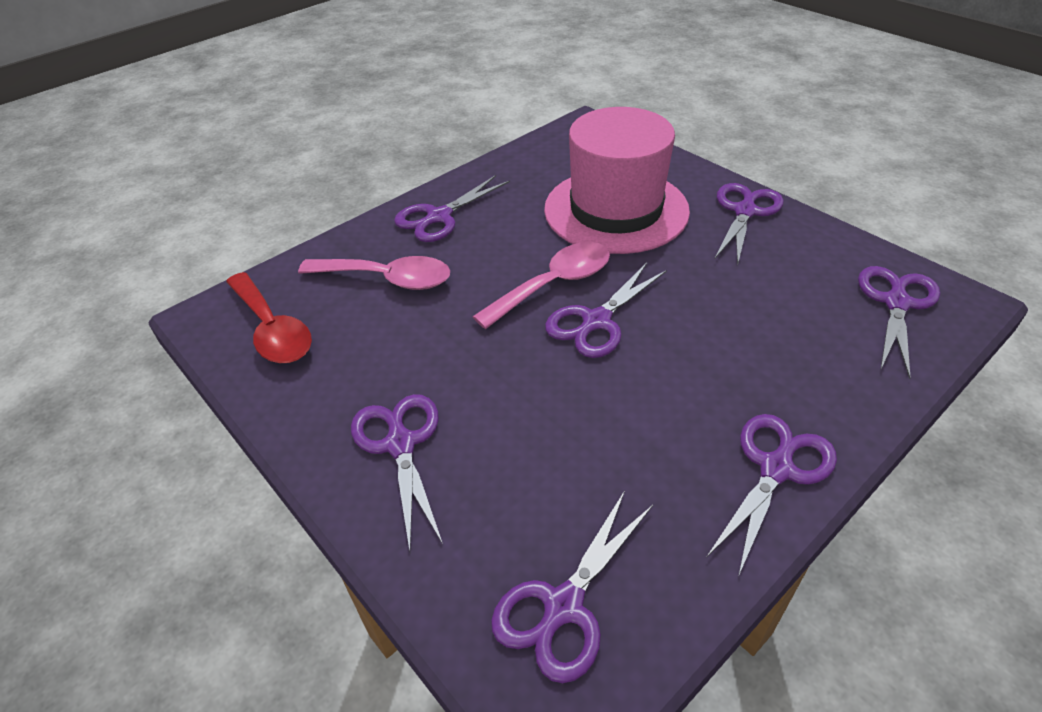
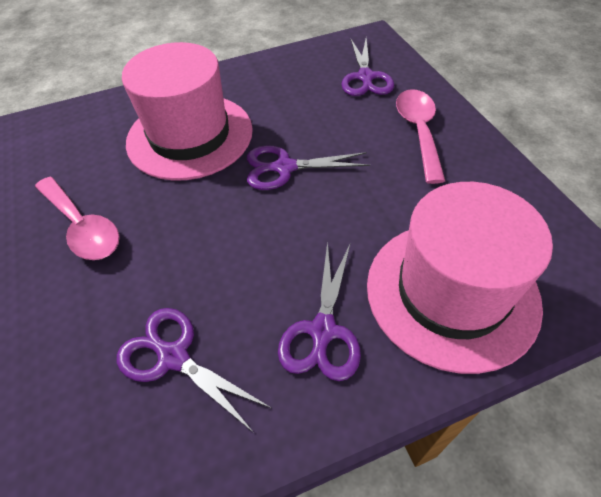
pink hat: 1 -> 2
purple scissors: 7 -> 4
red spoon: 1 -> 0

